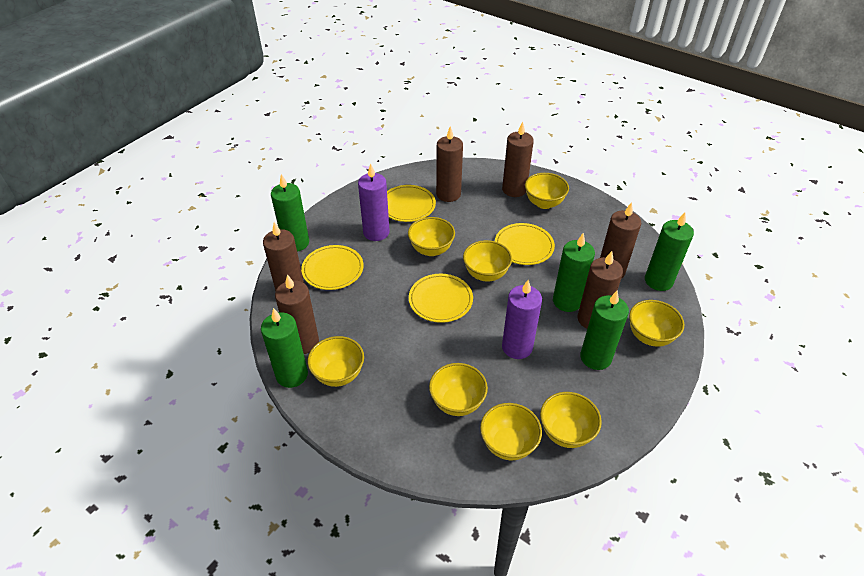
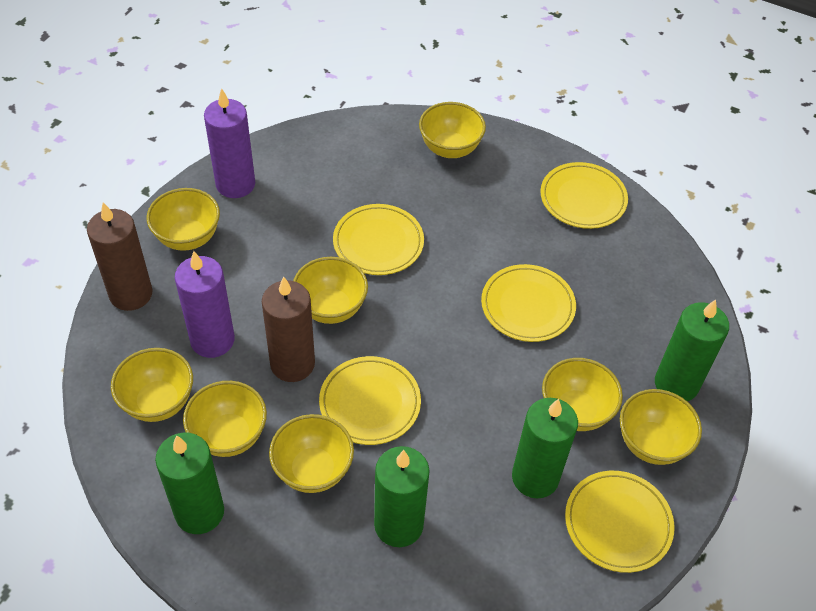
brown candle: 6 -> 2
green candle: 5 -> 4
yellow plate: 4 -> 5

